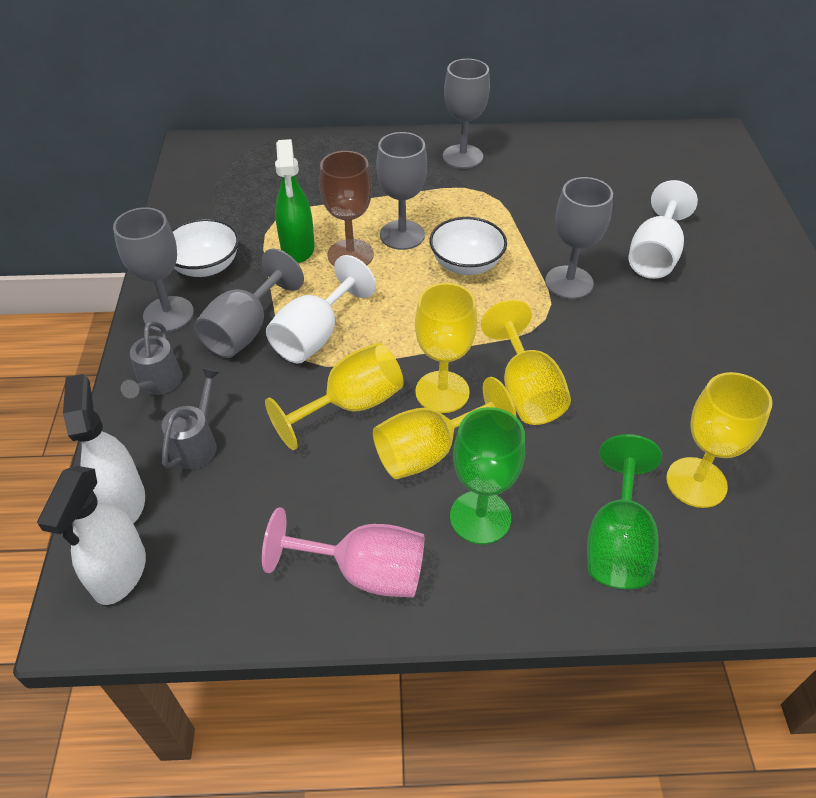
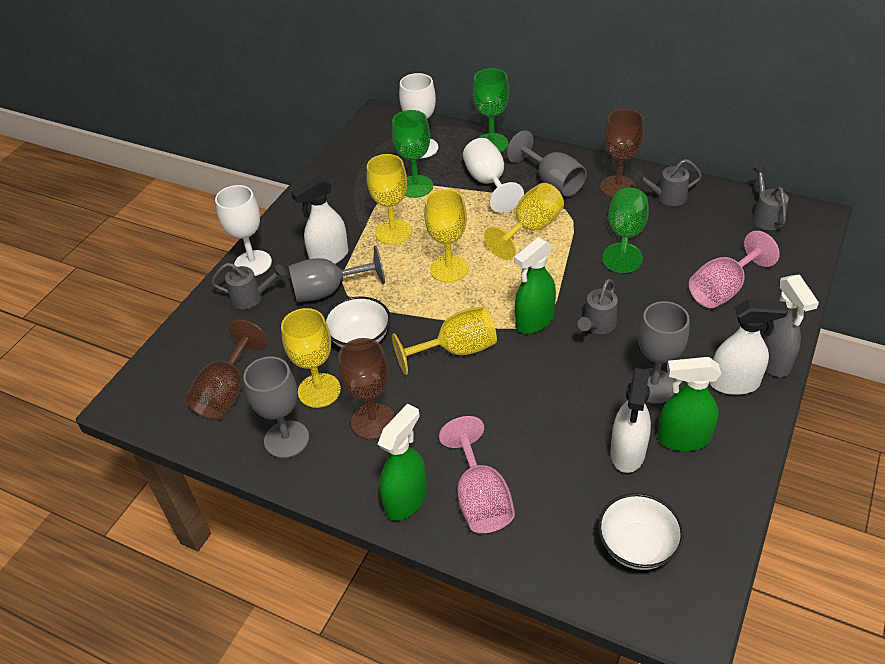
brown goblet: 1 -> 3
green goblet: 2 -> 3
green spray bottle: 1 -> 3
grey goblet: 5 -> 4
grey spray bottle: 0 -> 1
grey watering can: 2 -> 4
pink goblet: 1 -> 2
white goblet: 2 -> 3
white spray bottle: 2 -> 3

